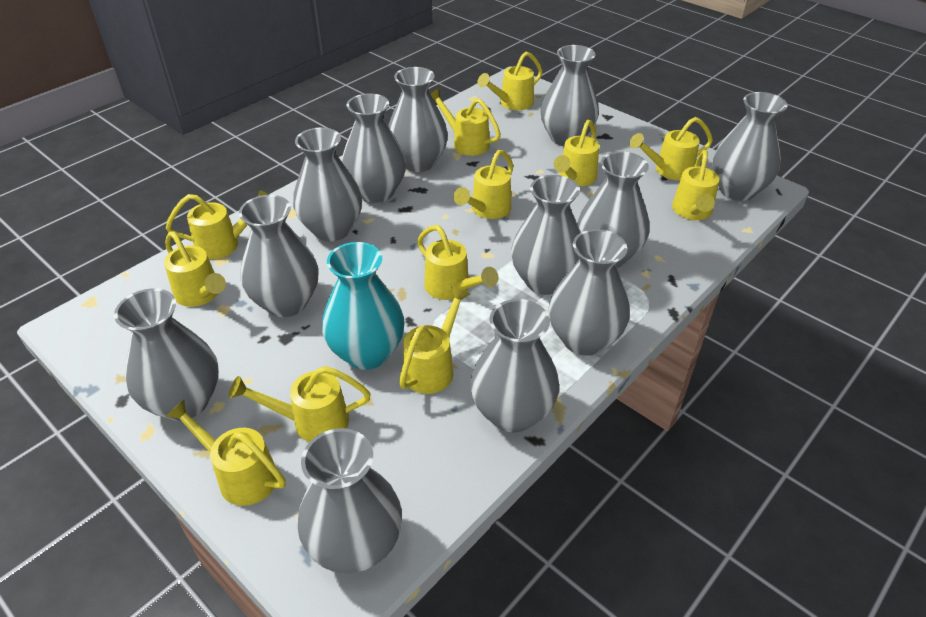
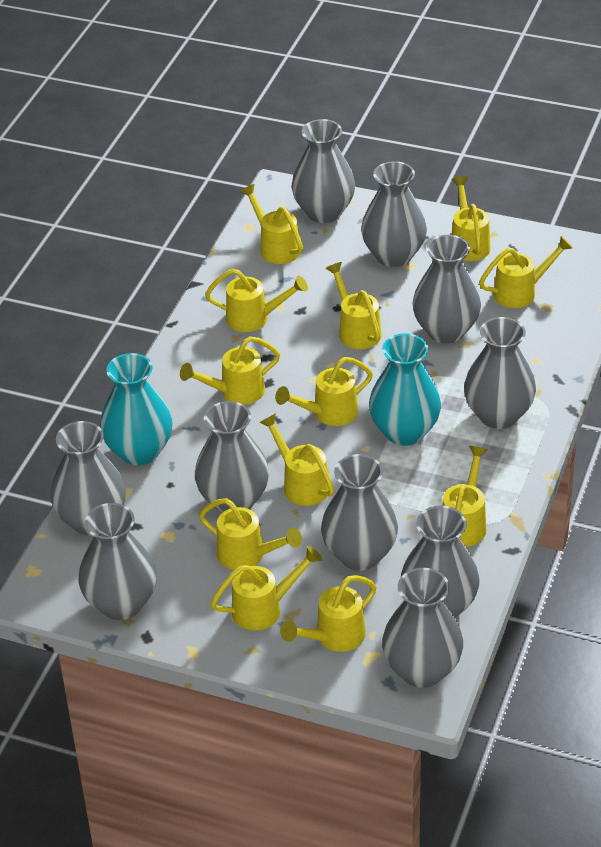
grey vase: 12 -> 10
turquoise vase: 1 -> 2

